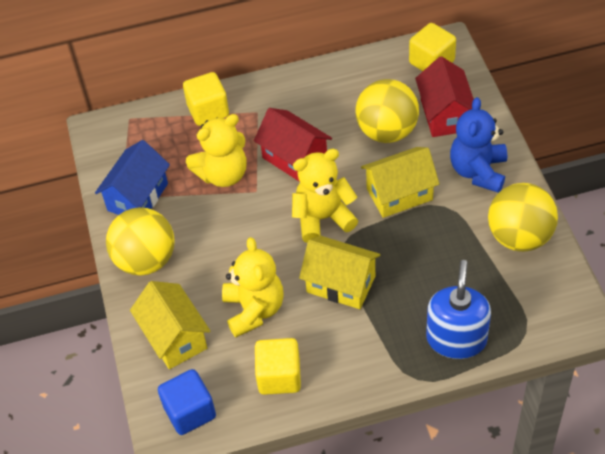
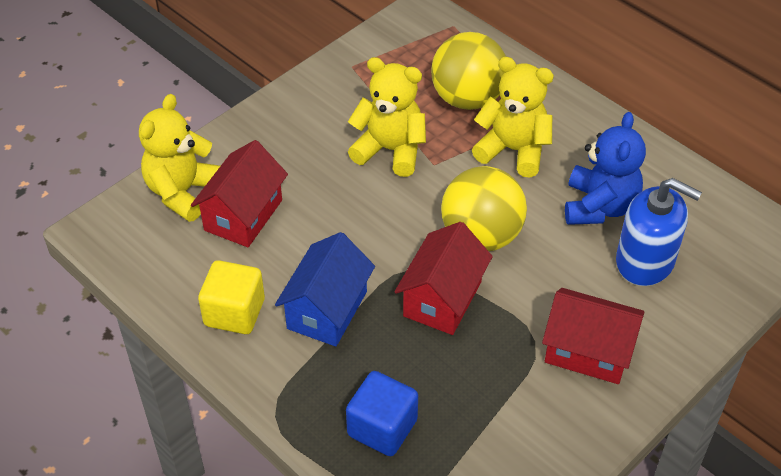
red house: 2 -> 3
yellow ball: 3 -> 2
yellow cube: 3 -> 1
yellow house: 3 -> 0

